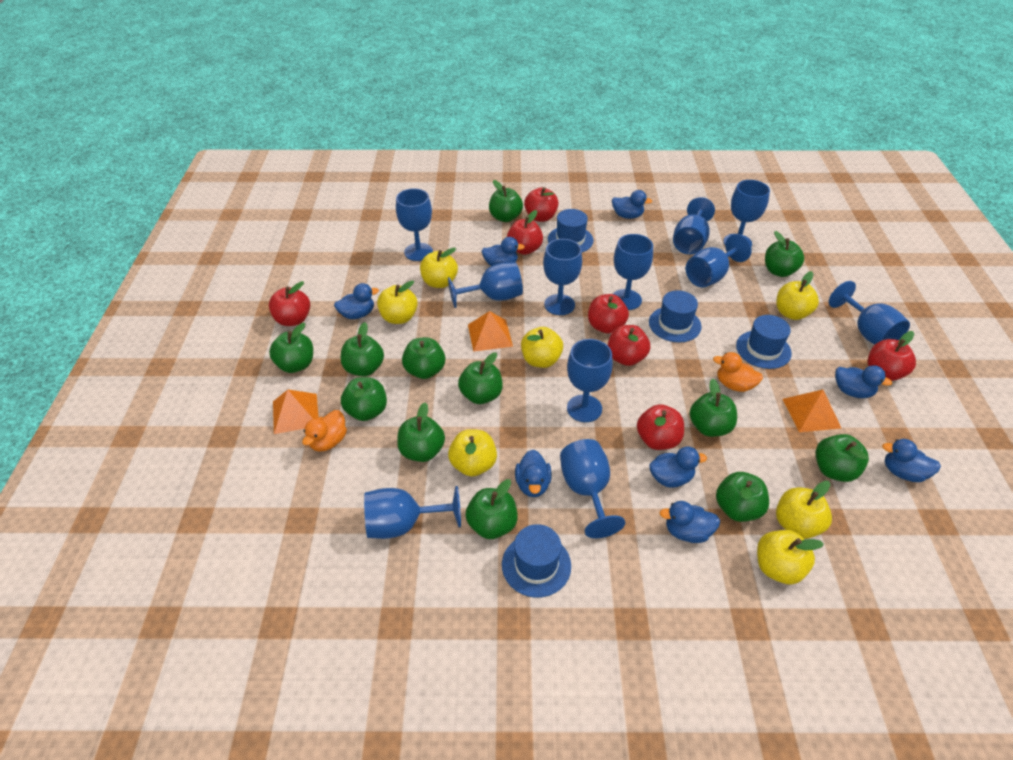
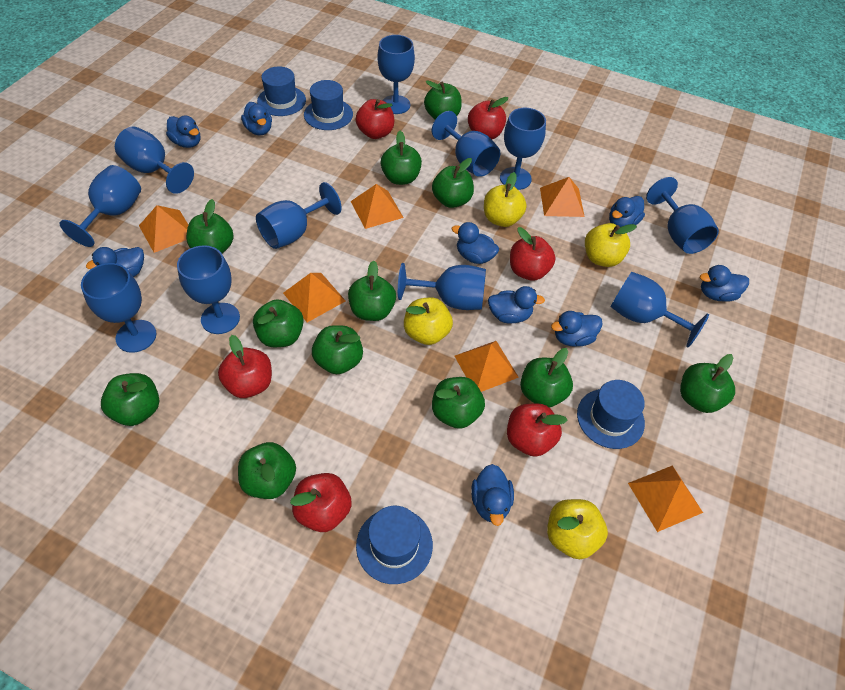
blue duck: 8 -> 9
orange duck: 2 -> 0
orange pyramid: 3 -> 6
red apple: 7 -> 6
yellow apple: 7 -> 4

